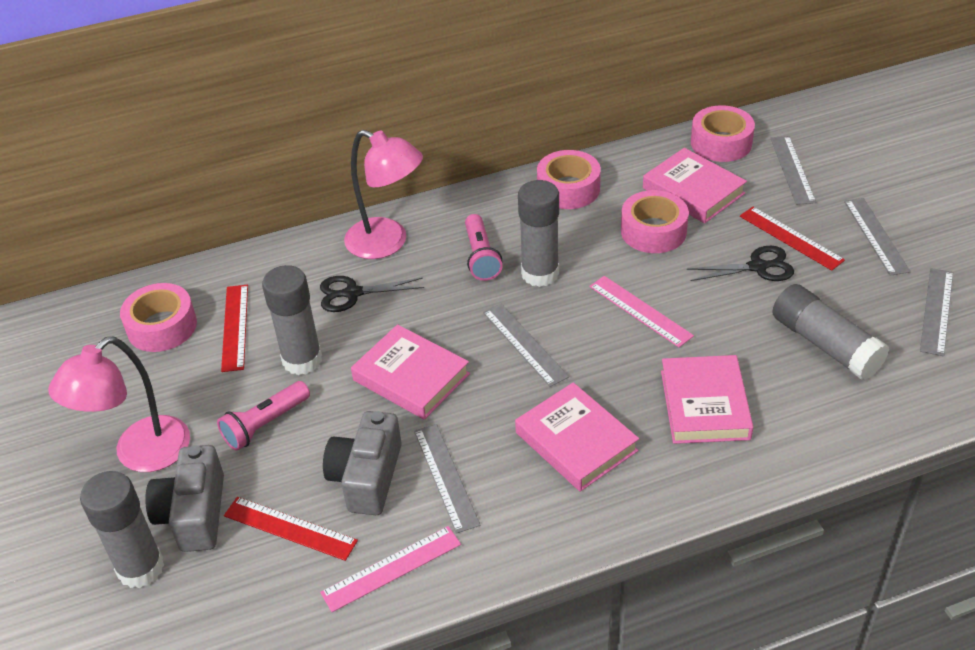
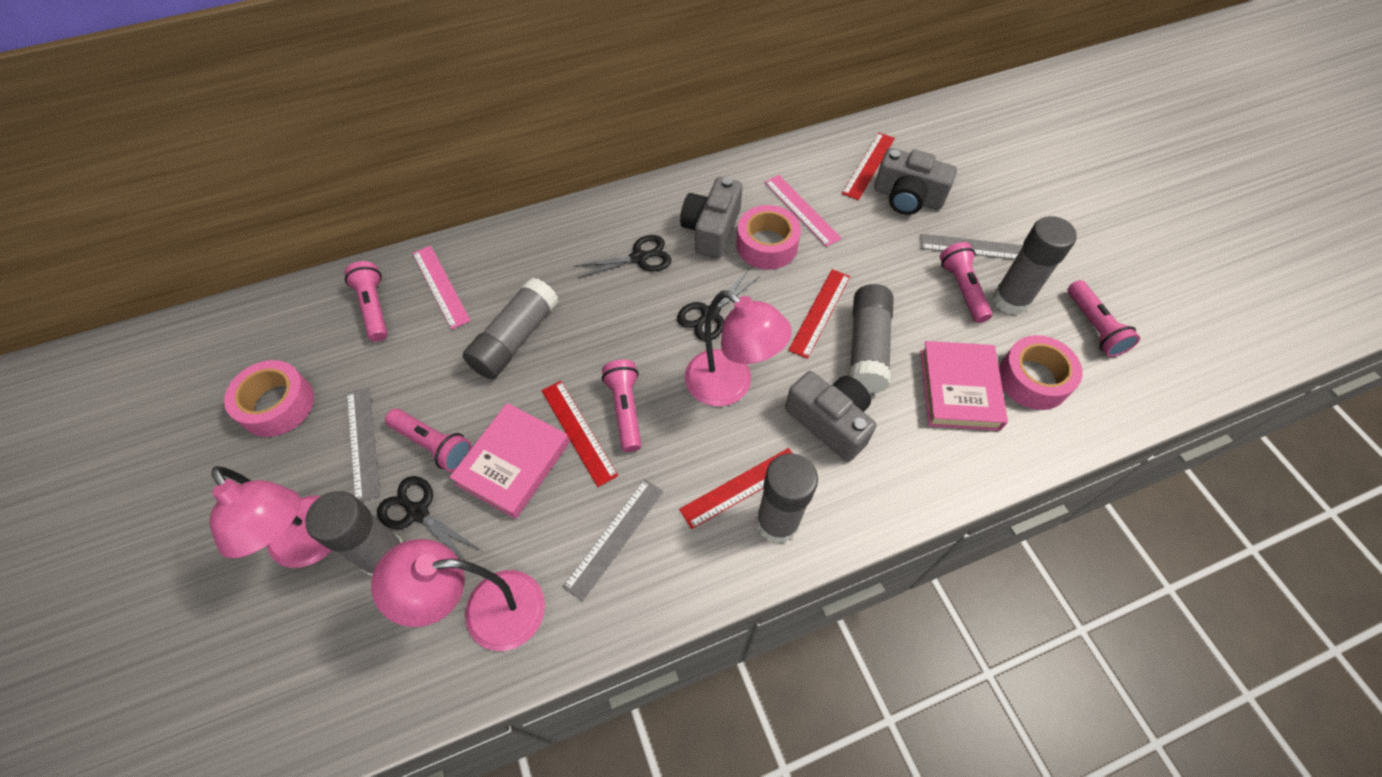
black scissors: 2 -> 3
grey camera: 2 -> 3
grey glue stick: 4 -> 5
grey ruler: 5 -> 3
pink book: 4 -> 2
pink flashlight: 2 -> 5
pink lamp: 2 -> 3
pink tape: 4 -> 3
red ruler: 3 -> 4

